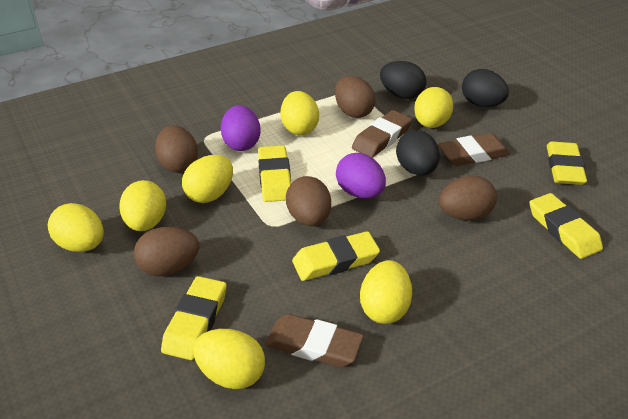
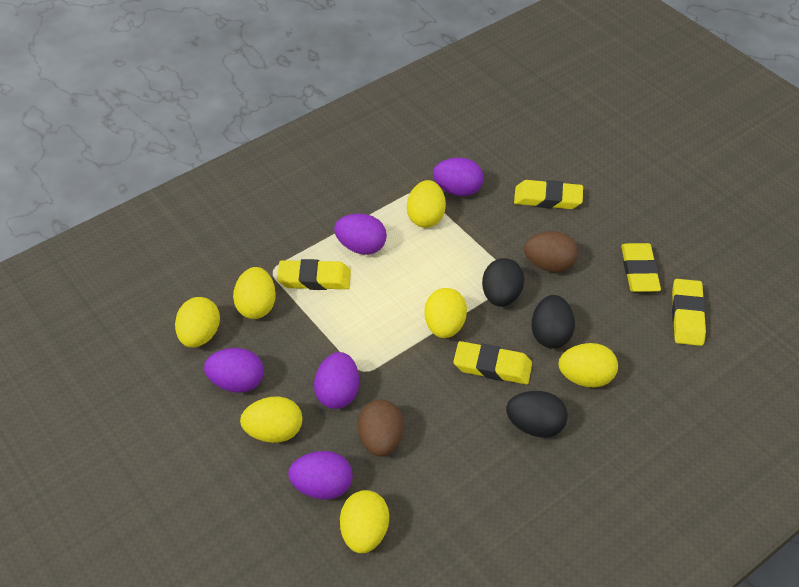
brown egg: 5 -> 2
brown eraser: 3 -> 0
purple egg: 2 -> 5

